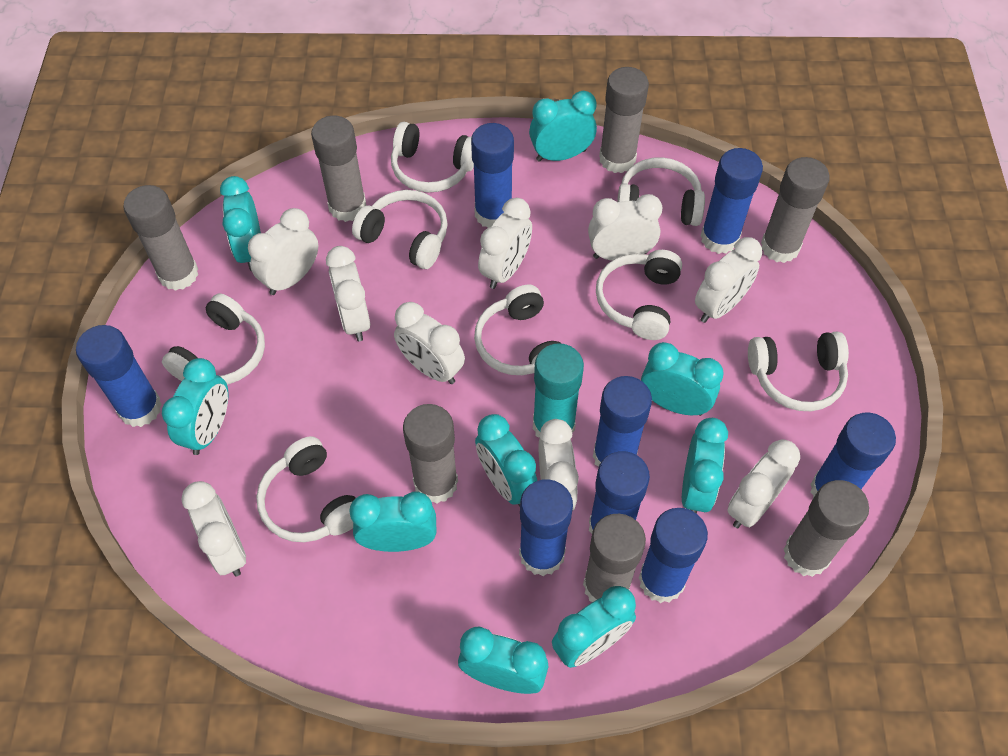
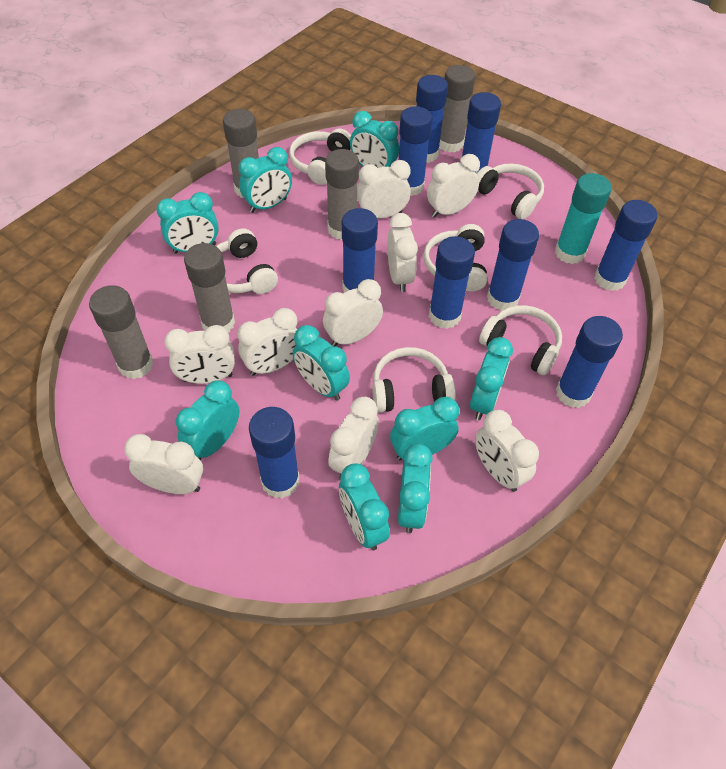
blue glue stick: 8 -> 9
grey glue stick: 7 -> 5
white headphones: 8 -> 6

